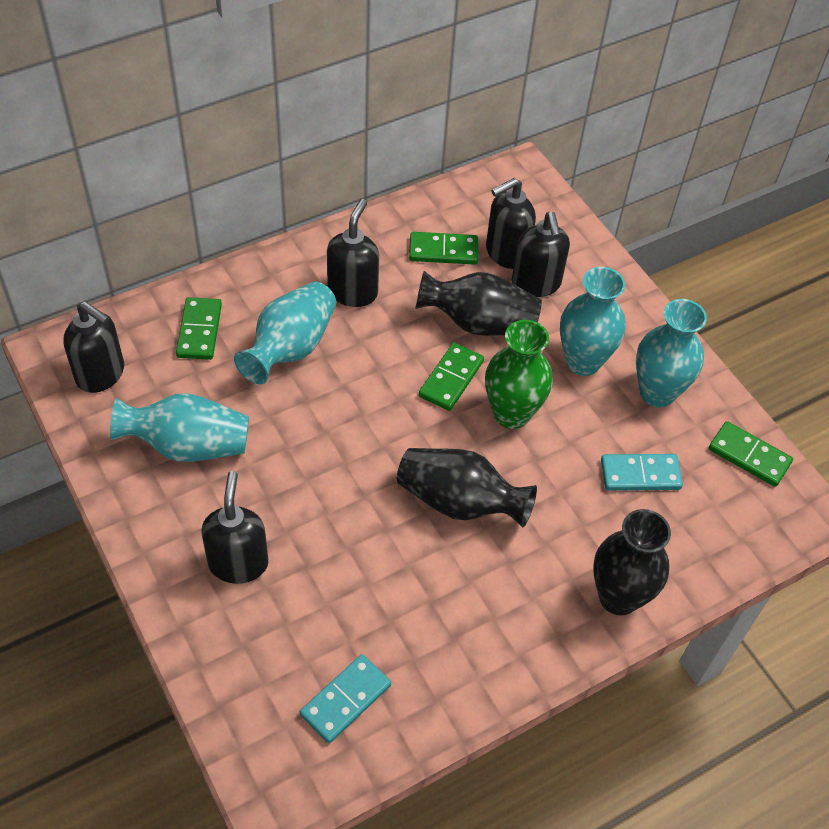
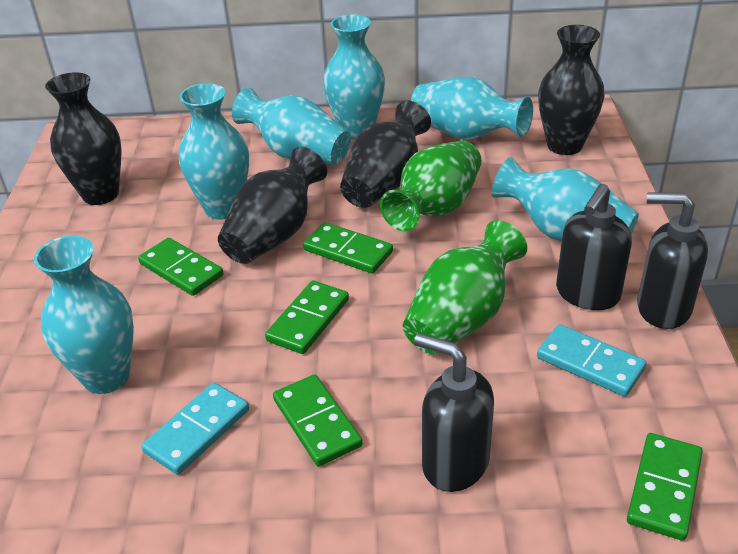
black soap dispenser: 5 -> 3
black vase: 3 -> 4
green domino: 4 -> 5
green vase: 1 -> 2
turquoise vase: 4 -> 6

